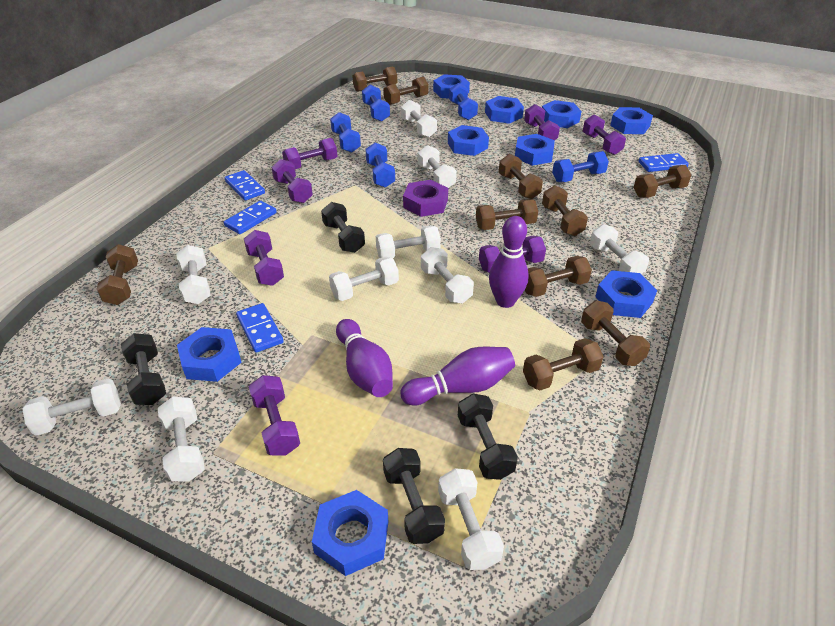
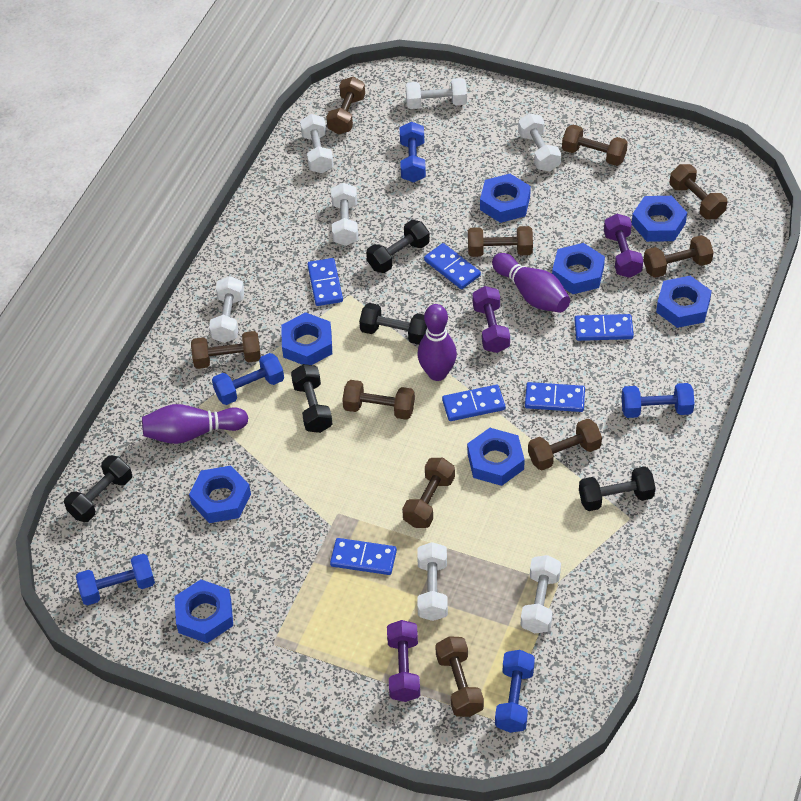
black dumbbell: 4 -> 5
blue domino: 4 -> 6
blue nut: 9 -> 8
purple dumbbell: 7 -> 3
purple nut: 1 -> 0
white dumbbell: 10 -> 7

